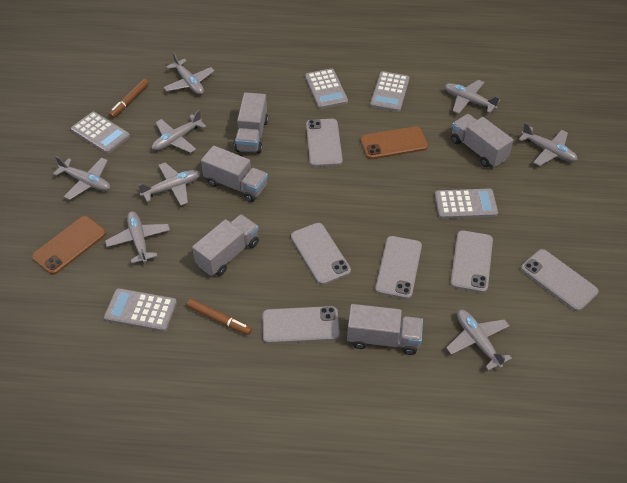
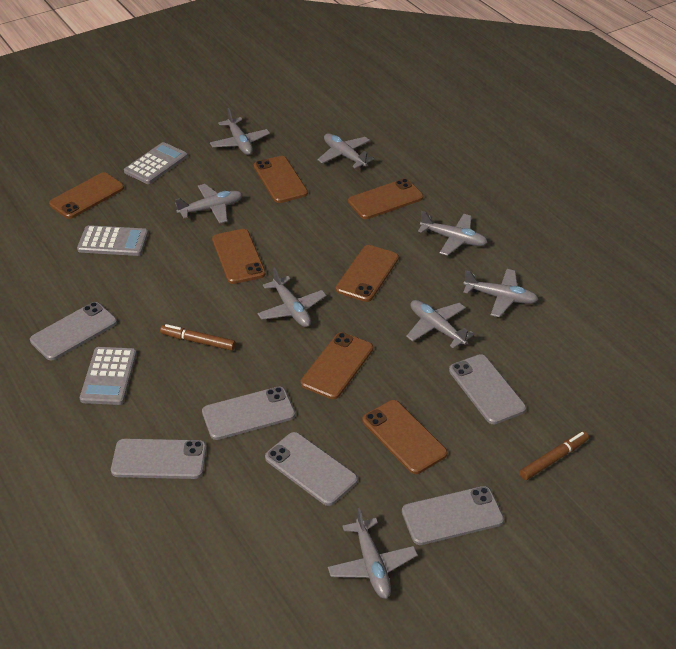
brown phone: 2 -> 7
grey calculator: 5 -> 3
grey truck: 5 -> 0

